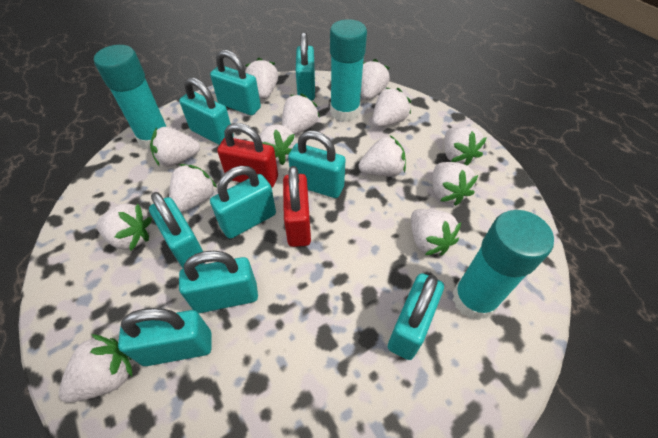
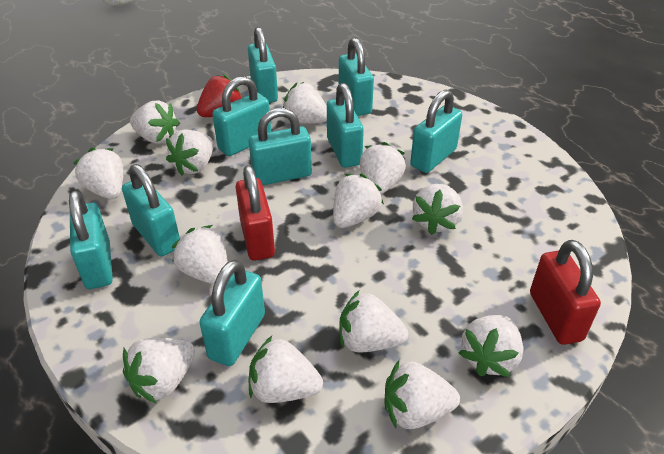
red strawberry: 0 -> 1
turquoise glue stick: 3 -> 0

